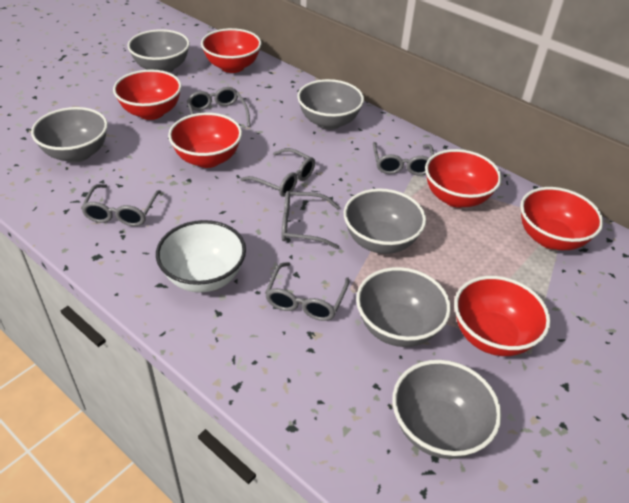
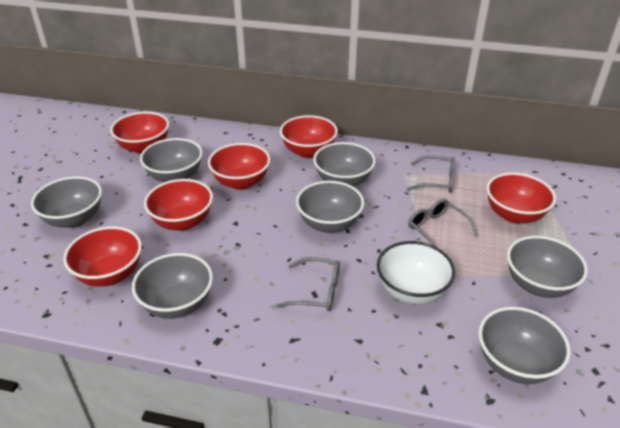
grey bowl: 6 -> 7
grey glasses: 6 -> 3

